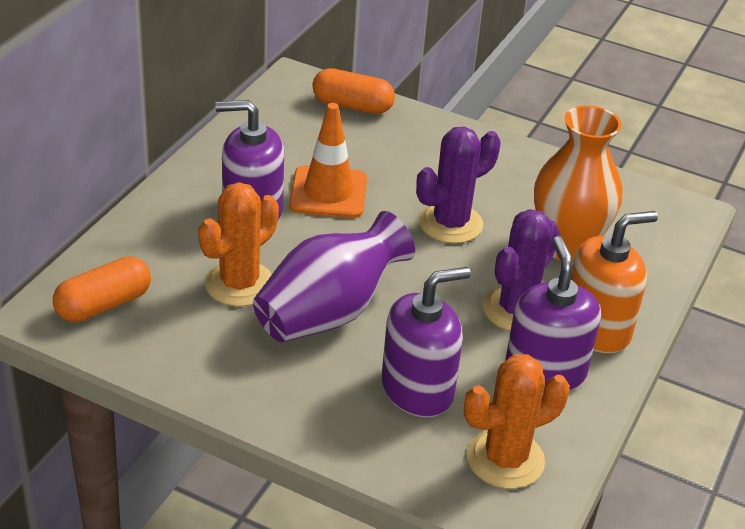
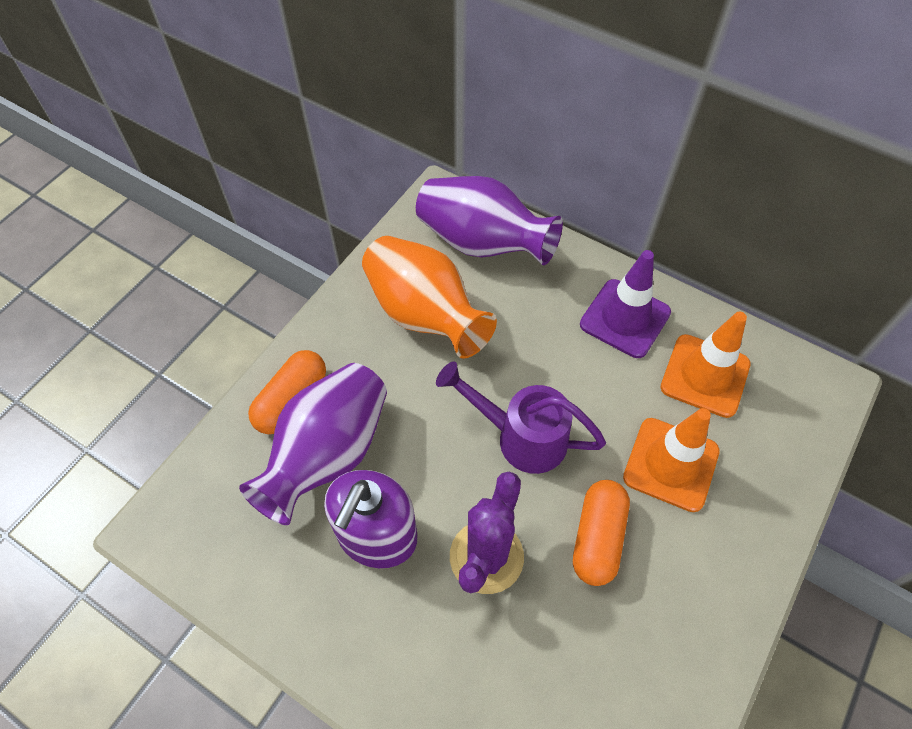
orange cactus: 2 -> 0
orange soap dispenser: 1 -> 0
orange traffic cone: 1 -> 2
purple cactus: 2 -> 1
purple soap dispenser: 3 -> 1
purple traffic cone: 0 -> 1
purple vase: 1 -> 2
purple watering can: 0 -> 1

